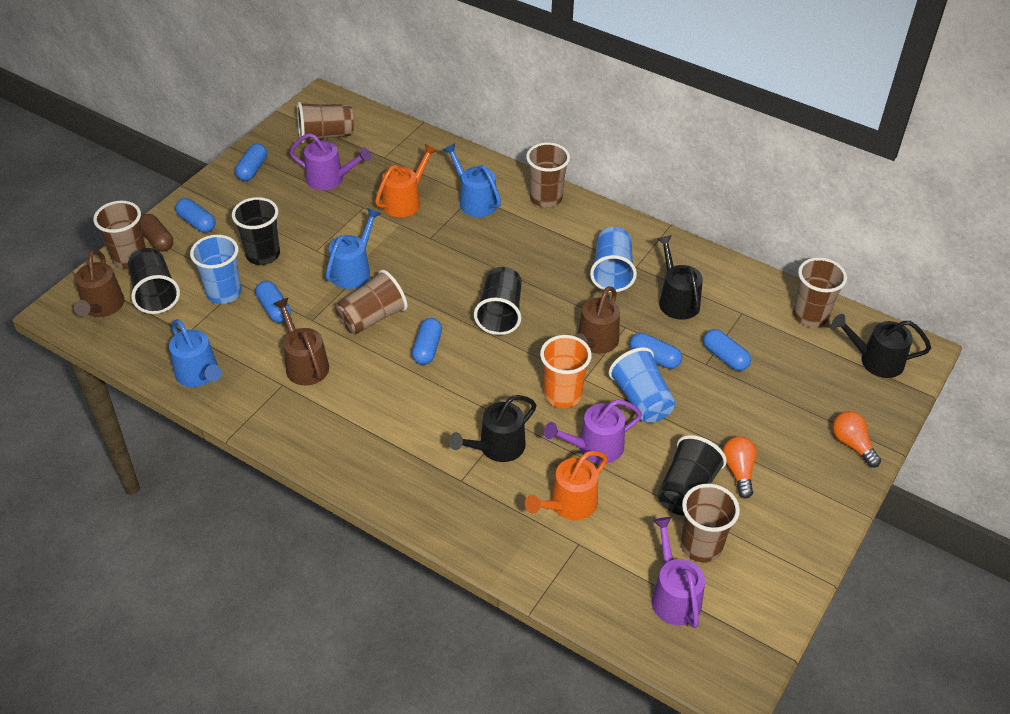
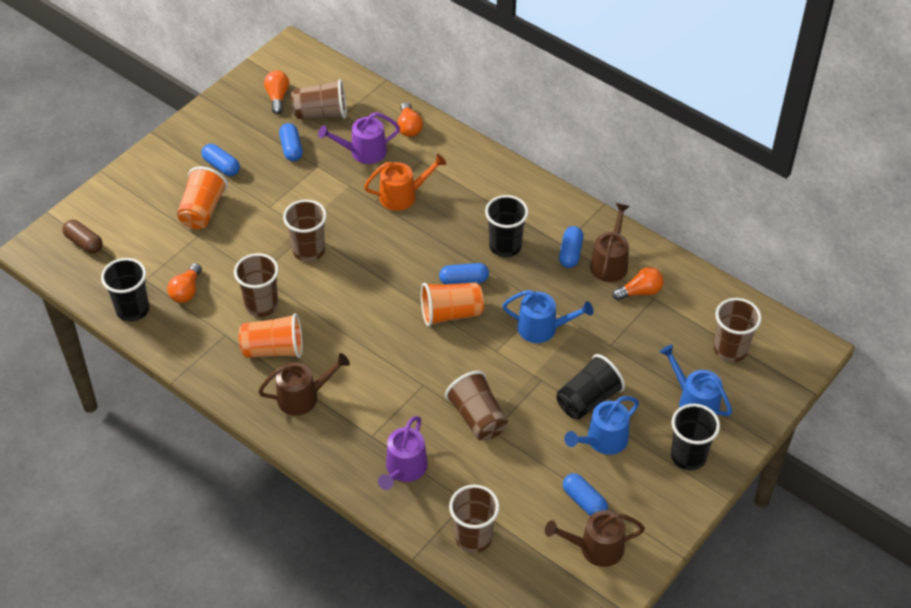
black watering can: 3 -> 0
blue capsule: 6 -> 5
blue cup: 3 -> 0
orange cup: 1 -> 3
orange light bulb: 2 -> 4
orange watering can: 2 -> 1
purple watering can: 3 -> 2

